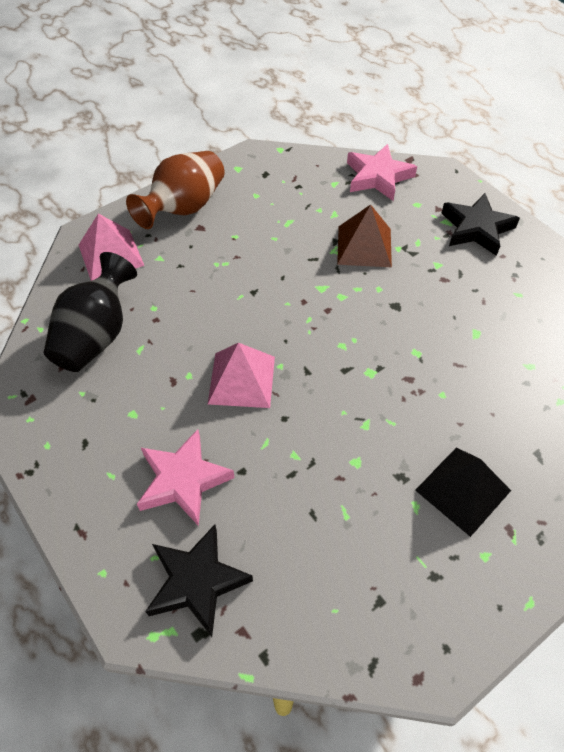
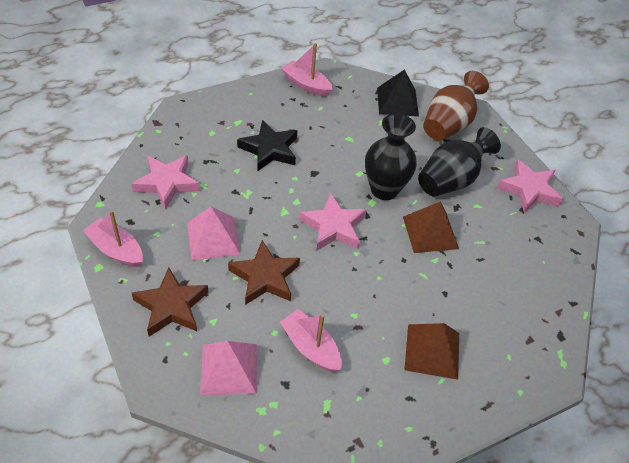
black star: 2 -> 1
black vase: 1 -> 2
brown pyramid: 1 -> 2
brown star: 0 -> 2
pink boat: 0 -> 3
pink star: 2 -> 3

